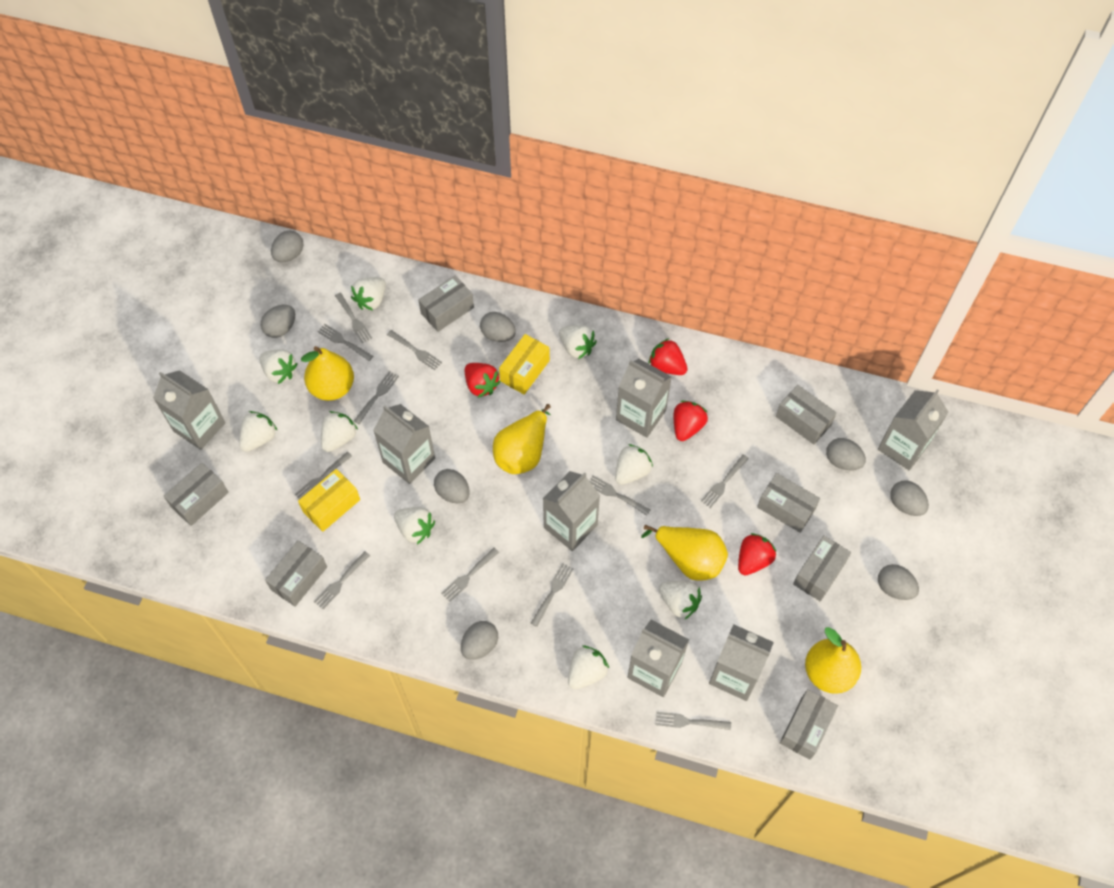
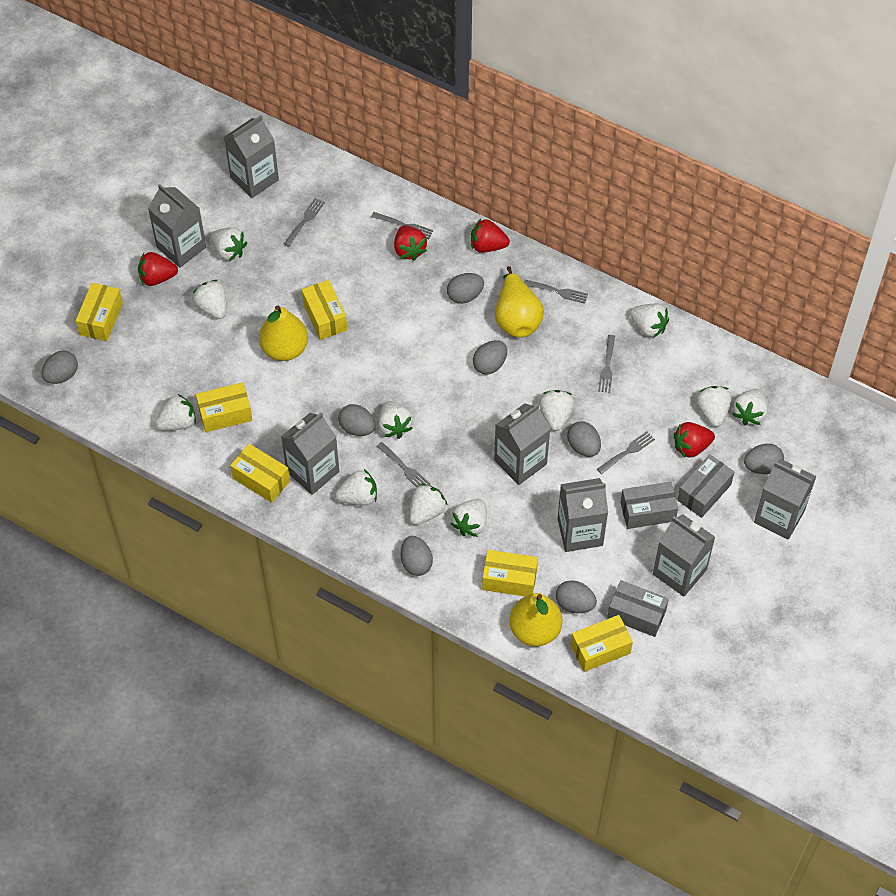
grey box: 7 -> 3
grey fork: 11 -> 6
white strawberry: 9 -> 11
yellow box: 2 -> 6
yellow pear: 4 -> 3

